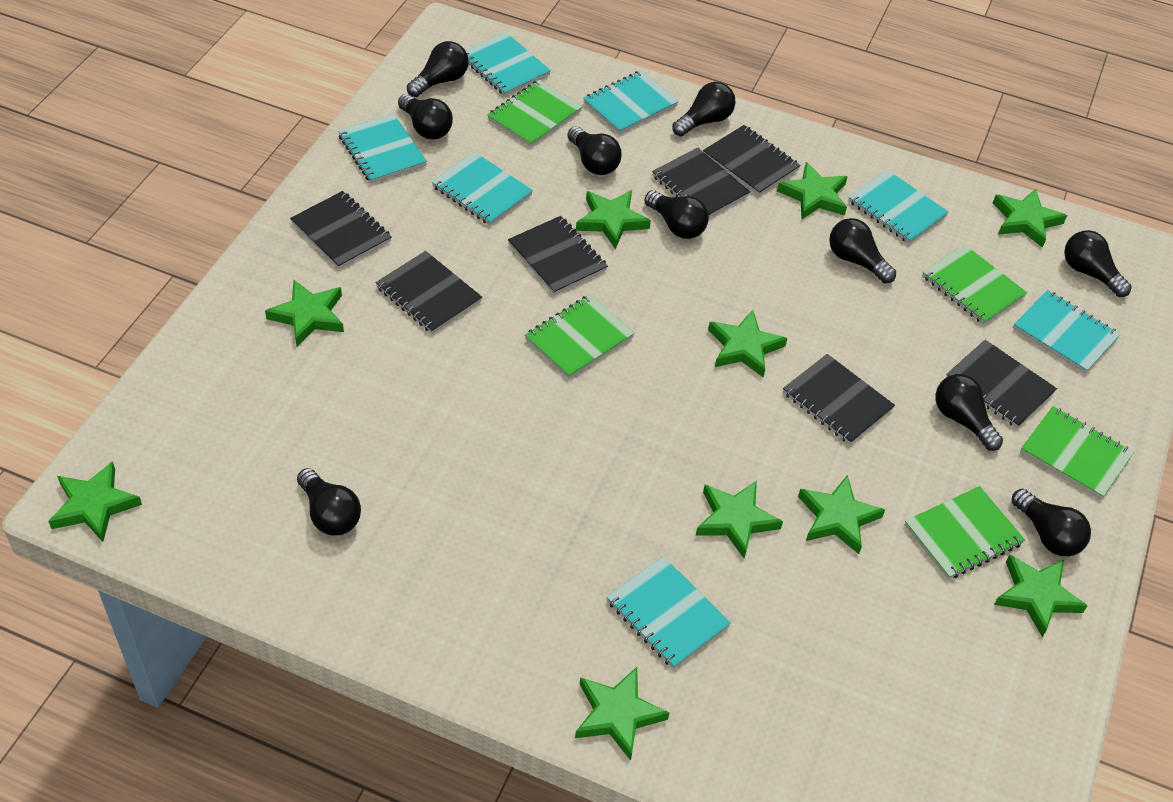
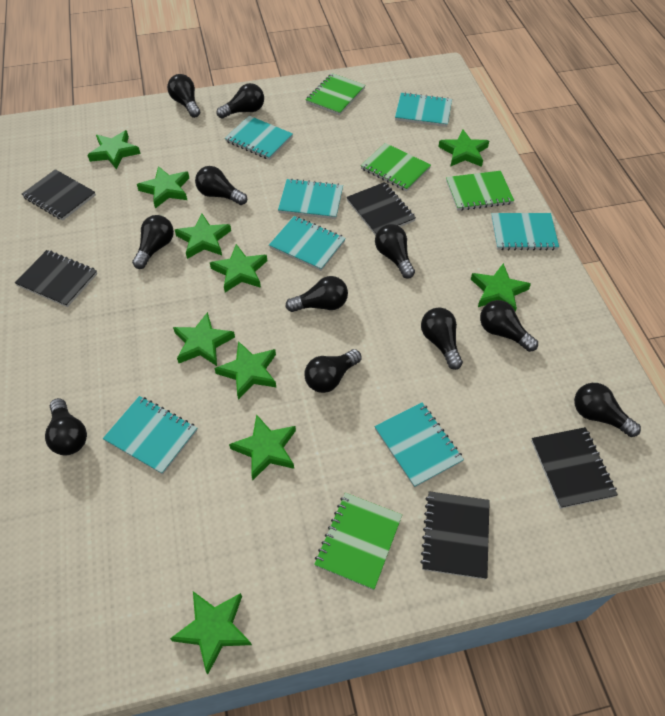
black light bulb: 10 -> 11
black notebook: 7 -> 5
green notebook: 5 -> 4

